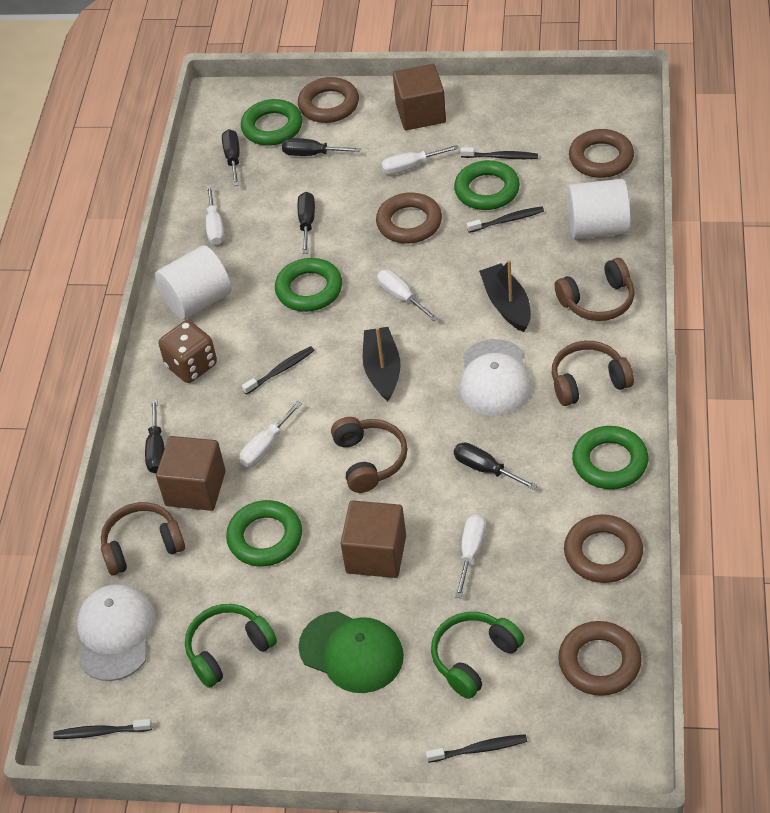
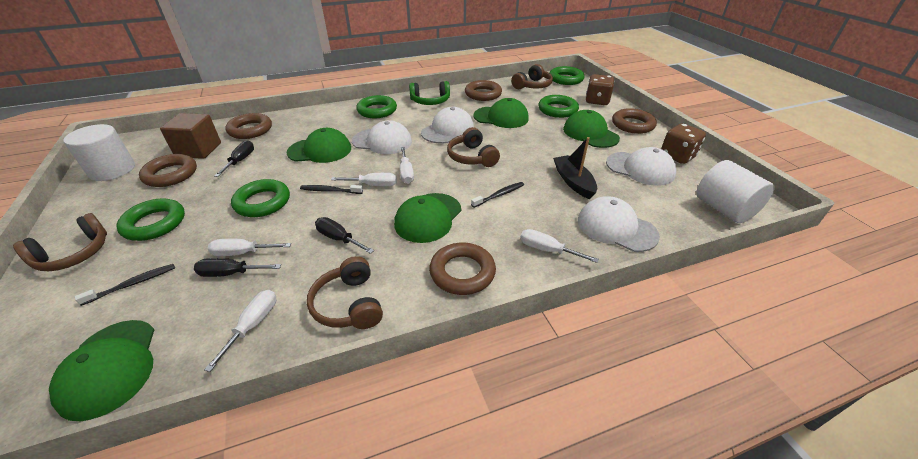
black boat: 2 -> 1
black screwdriver: 5 -> 3
black toothbrush: 5 -> 3
brown cube: 3 -> 1
brown dice: 1 -> 2
green cap: 1 -> 5
green headphones: 2 -> 1
white cap: 2 -> 4

